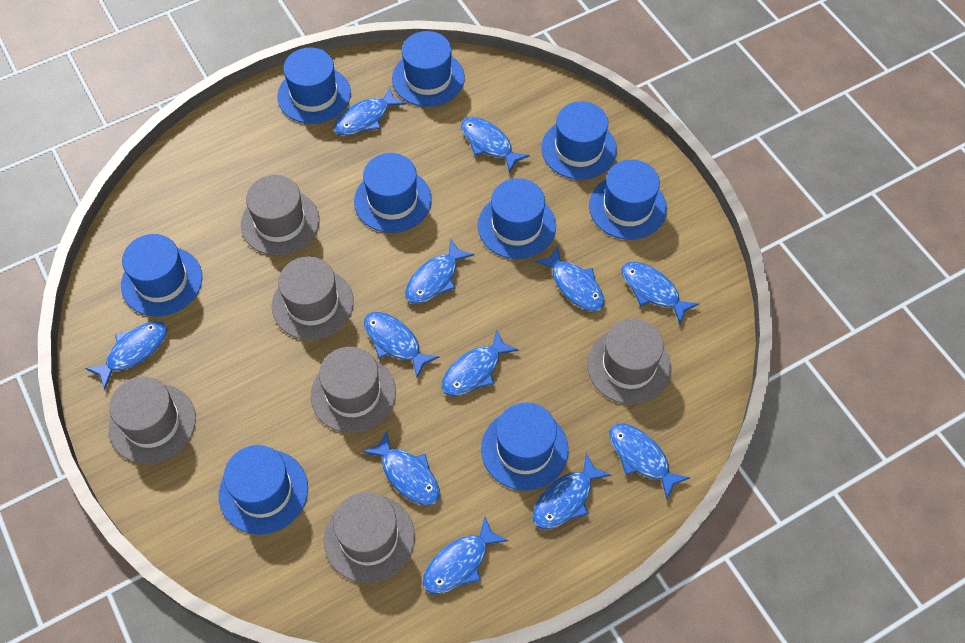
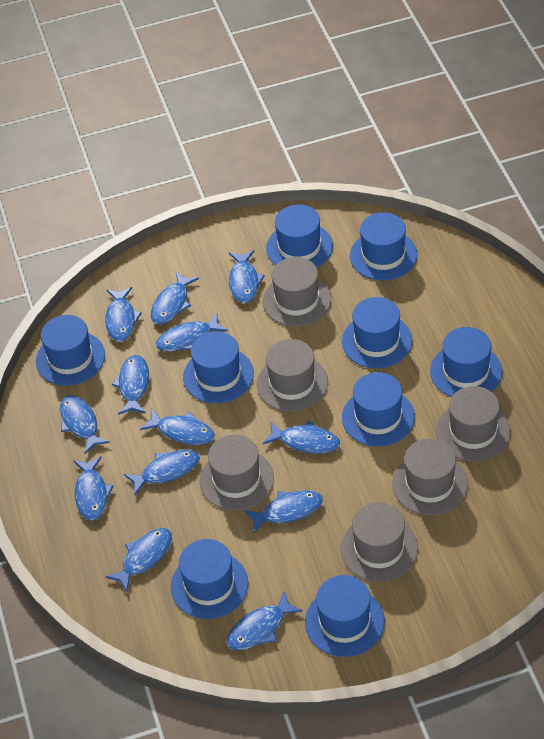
blue fish: 12 -> 13

